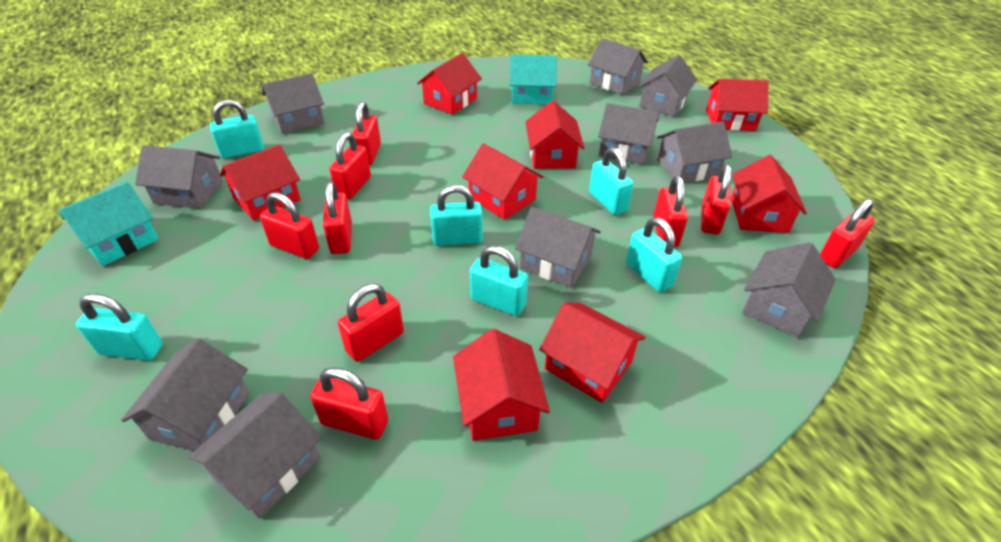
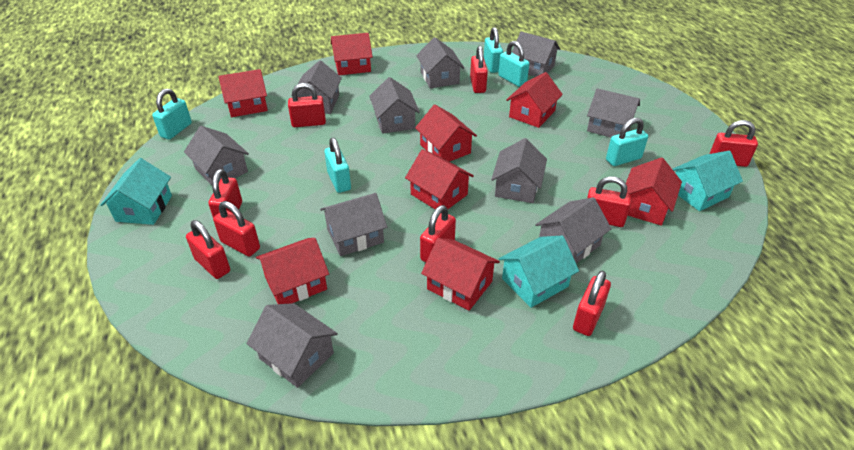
turquoise house: 2 -> 3
turquoise padlock: 6 -> 5

